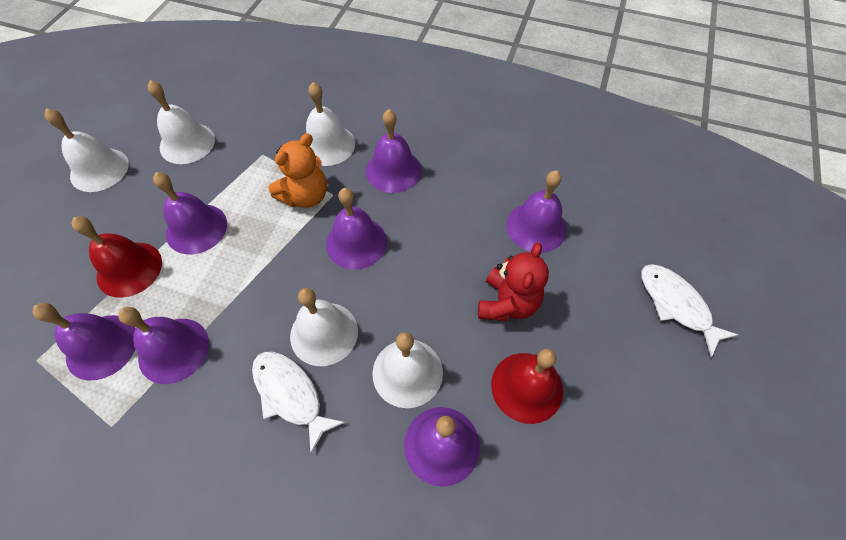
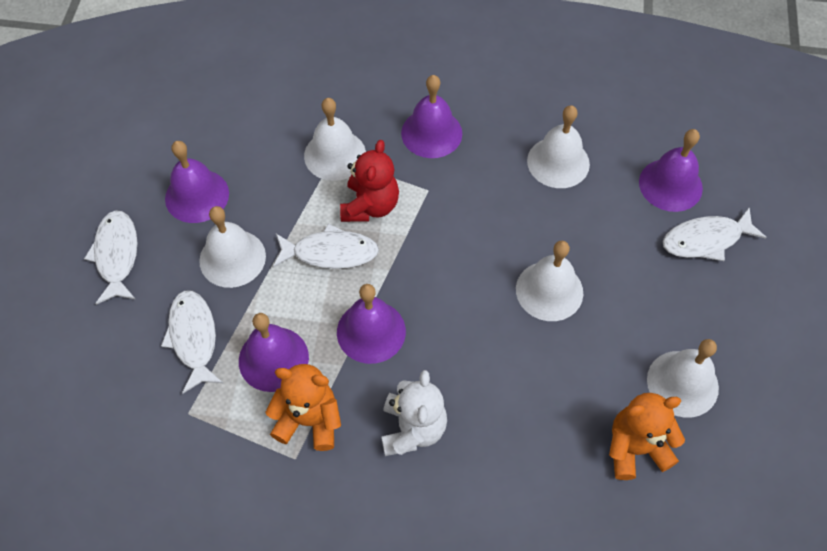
orange teddy bear: 1 -> 2
purple bell: 7 -> 5
red bell: 2 -> 0
white fish: 2 -> 4
white teddy bear: 0 -> 1

